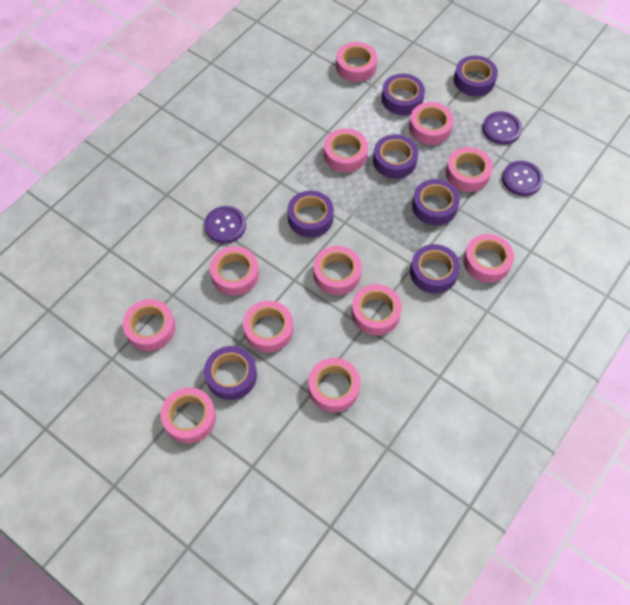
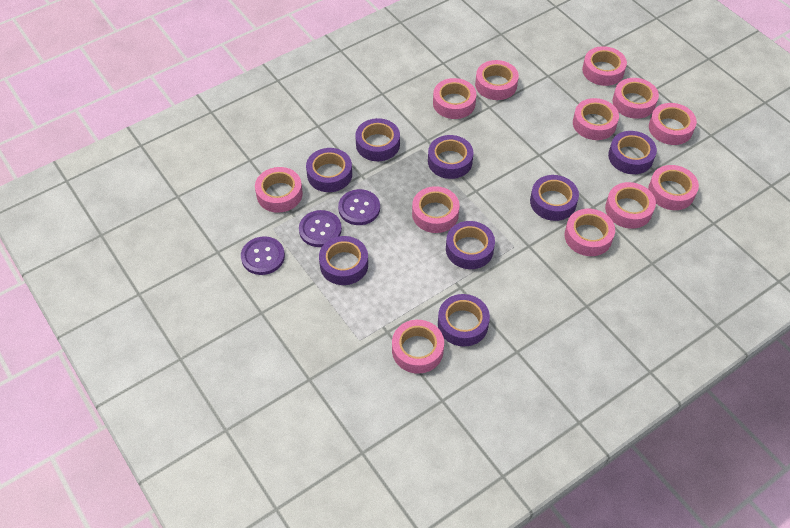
purple tape: 7 -> 8

